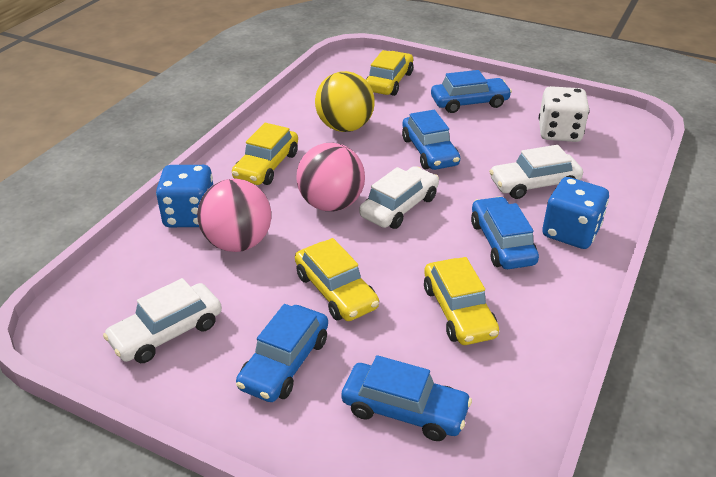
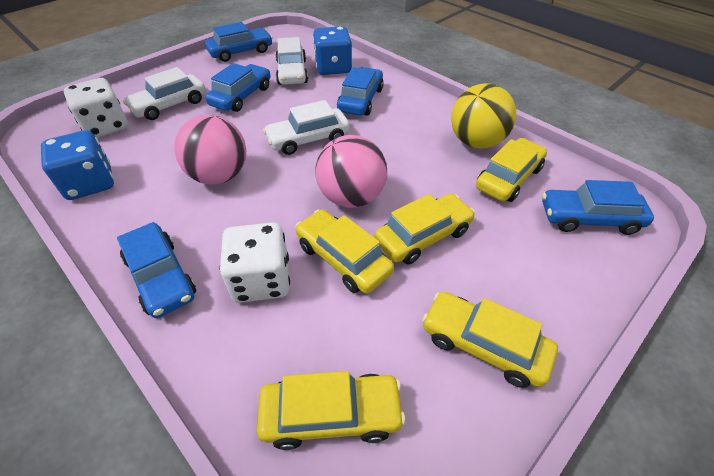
white dice: 1 -> 2
yellow car: 4 -> 5

